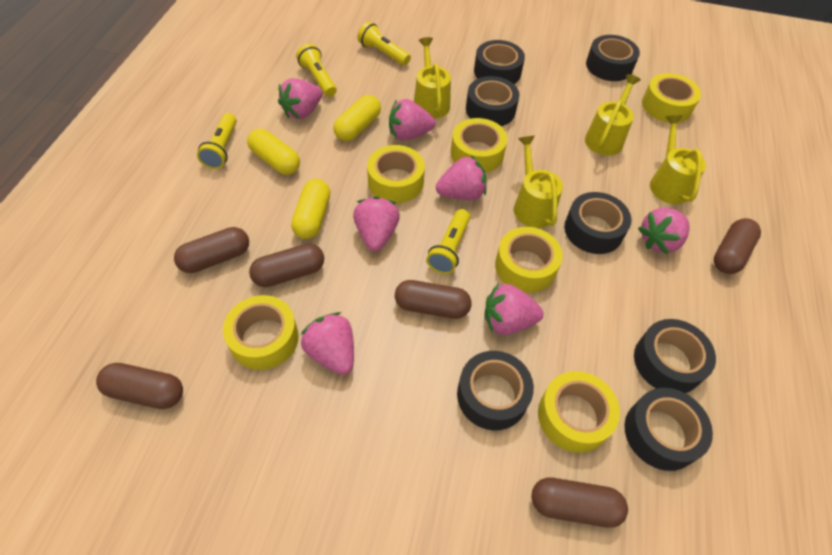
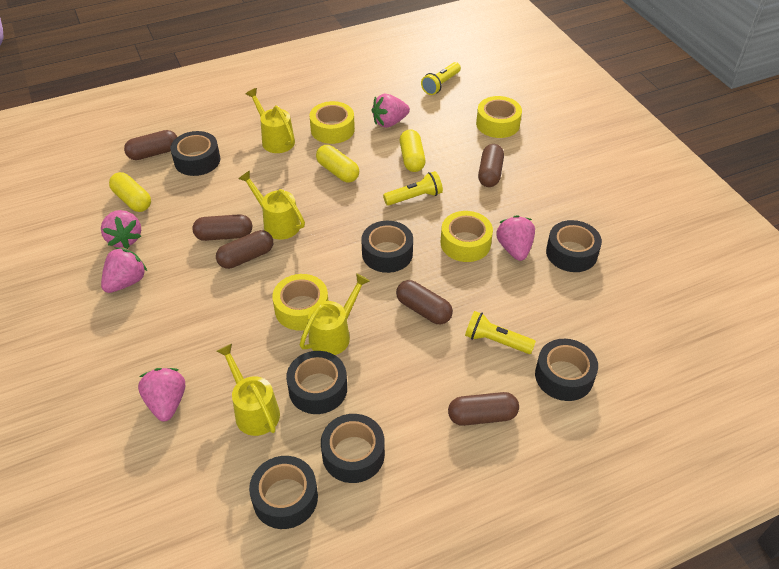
pink strawberry: 7 -> 5
yellow flashlight: 4 -> 3
yellow tape: 6 -> 4

